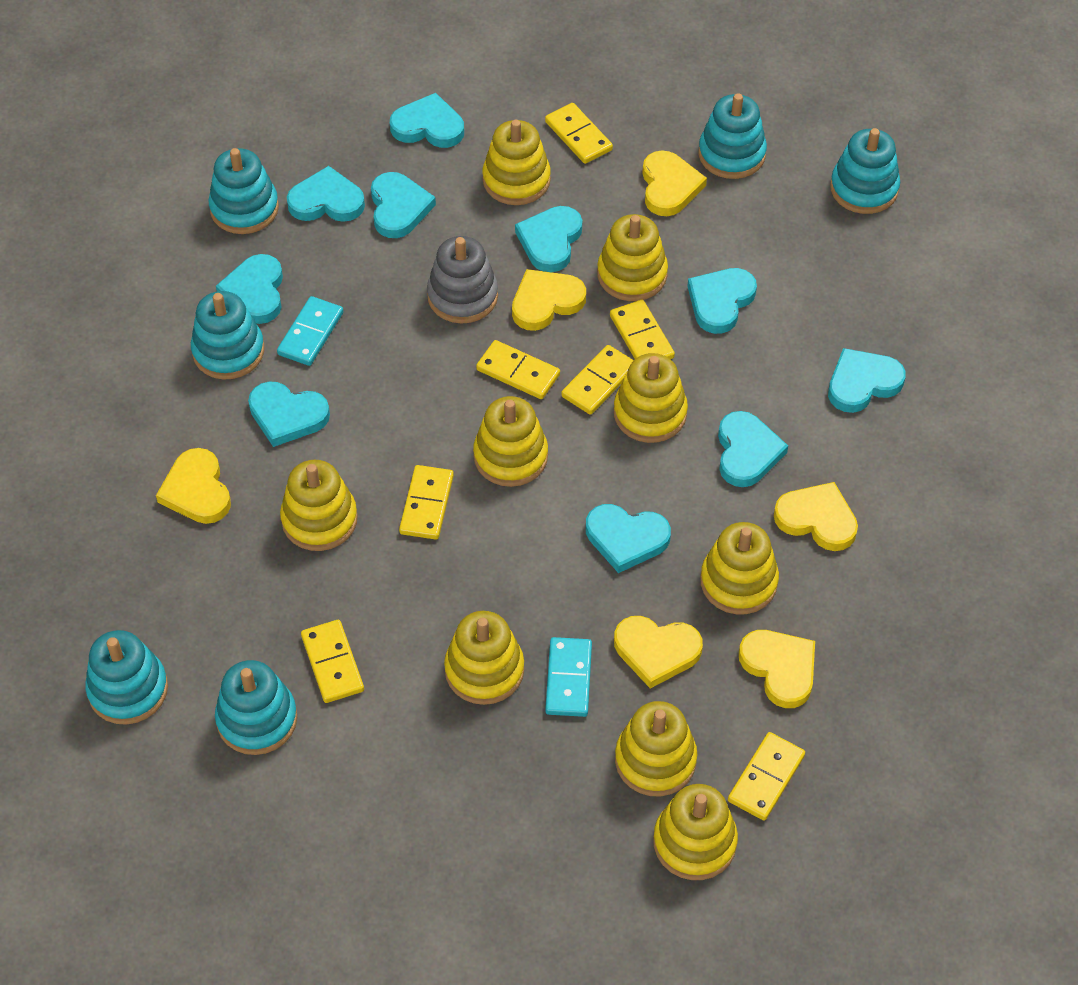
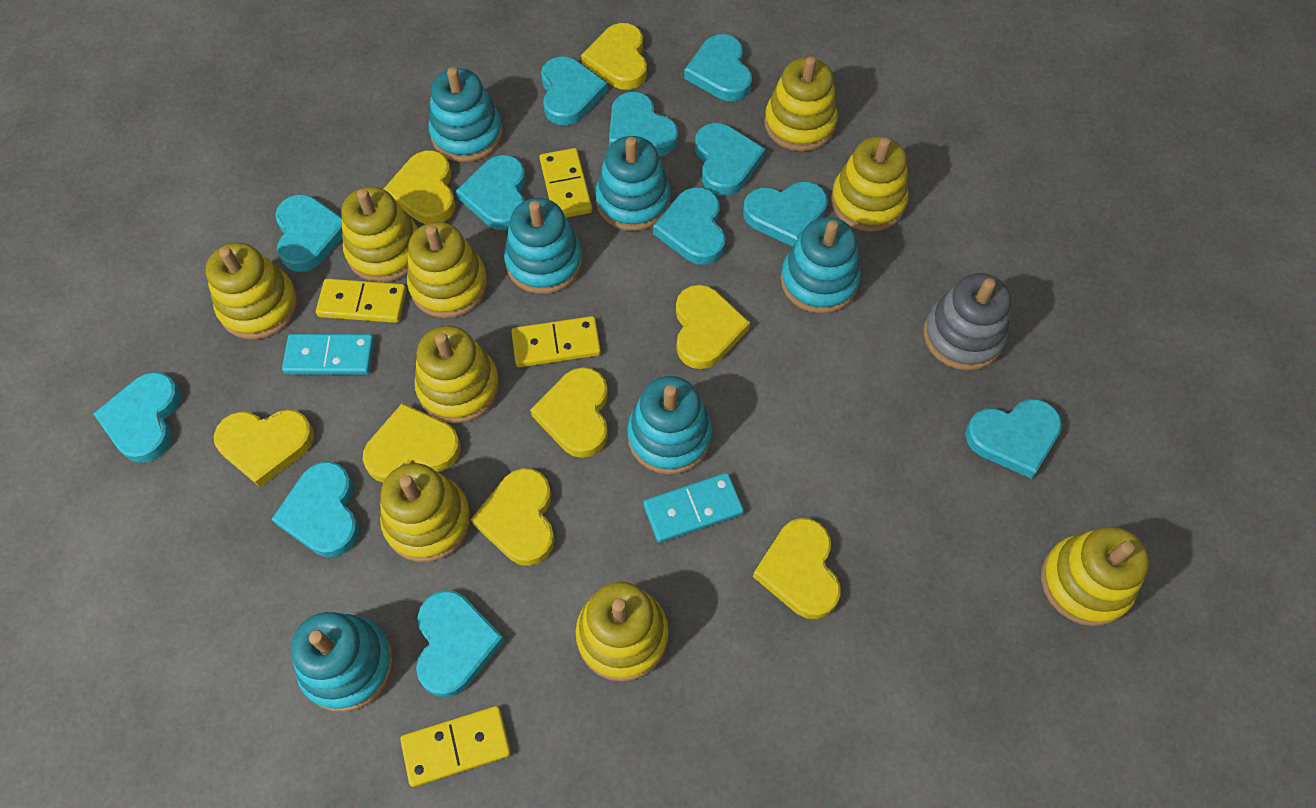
turquoise heart: 10 -> 12
yellow domino: 7 -> 4
yellow heart: 6 -> 8

